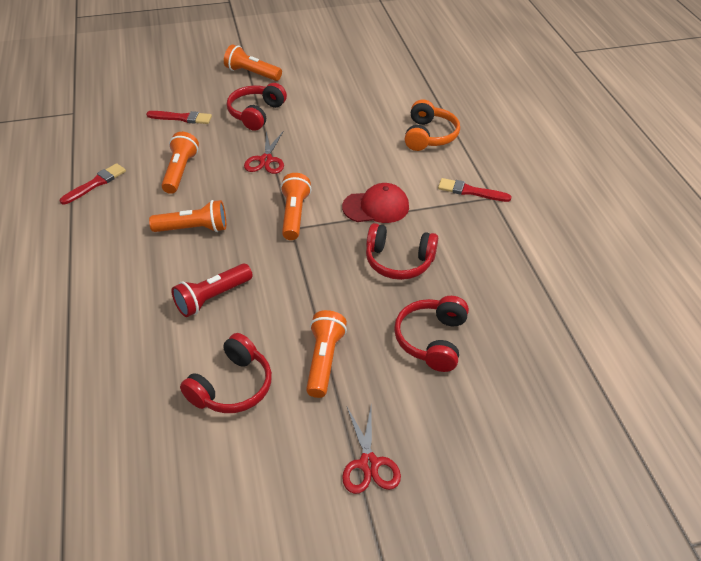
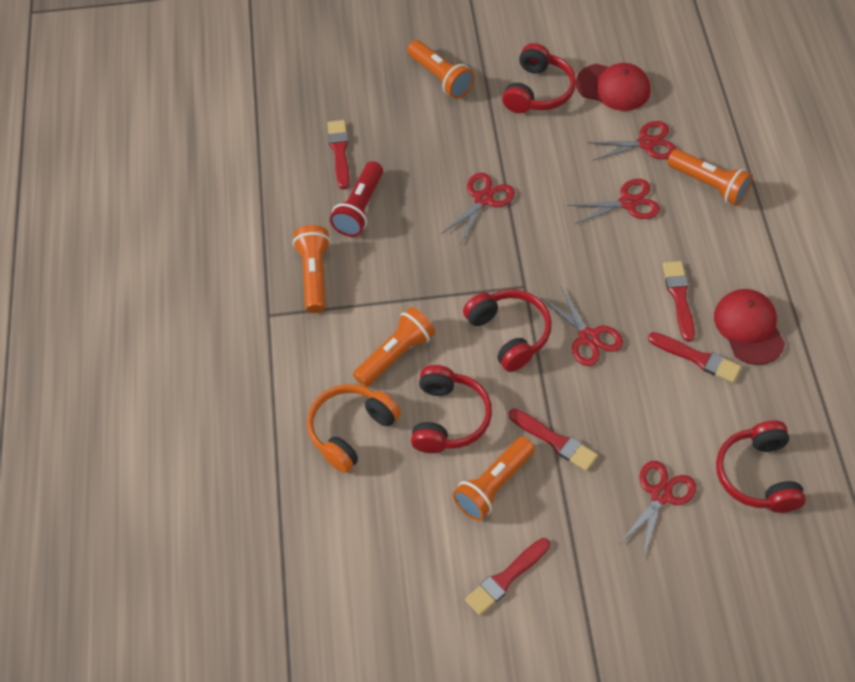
red brush: 3 -> 5
red cap: 1 -> 2
red scissors: 2 -> 5

